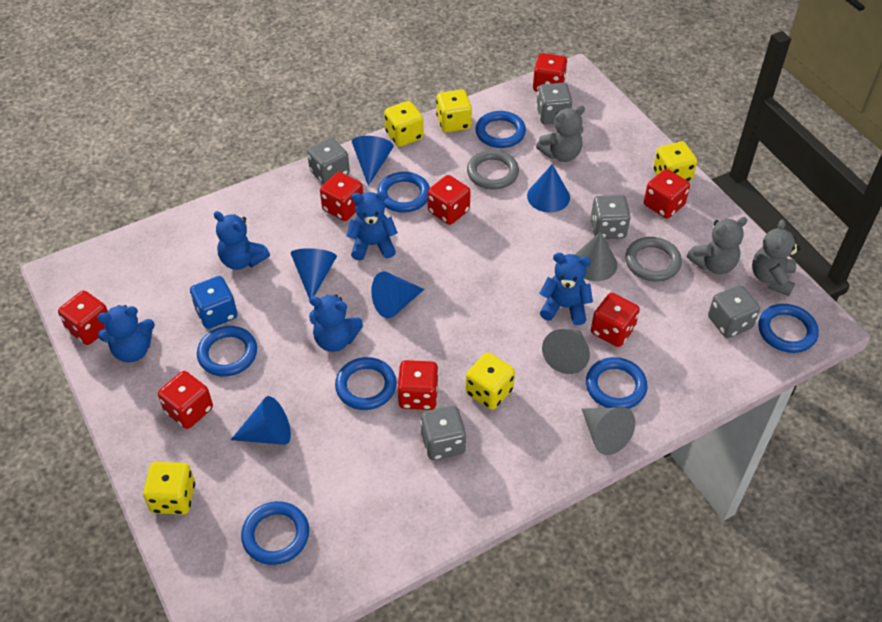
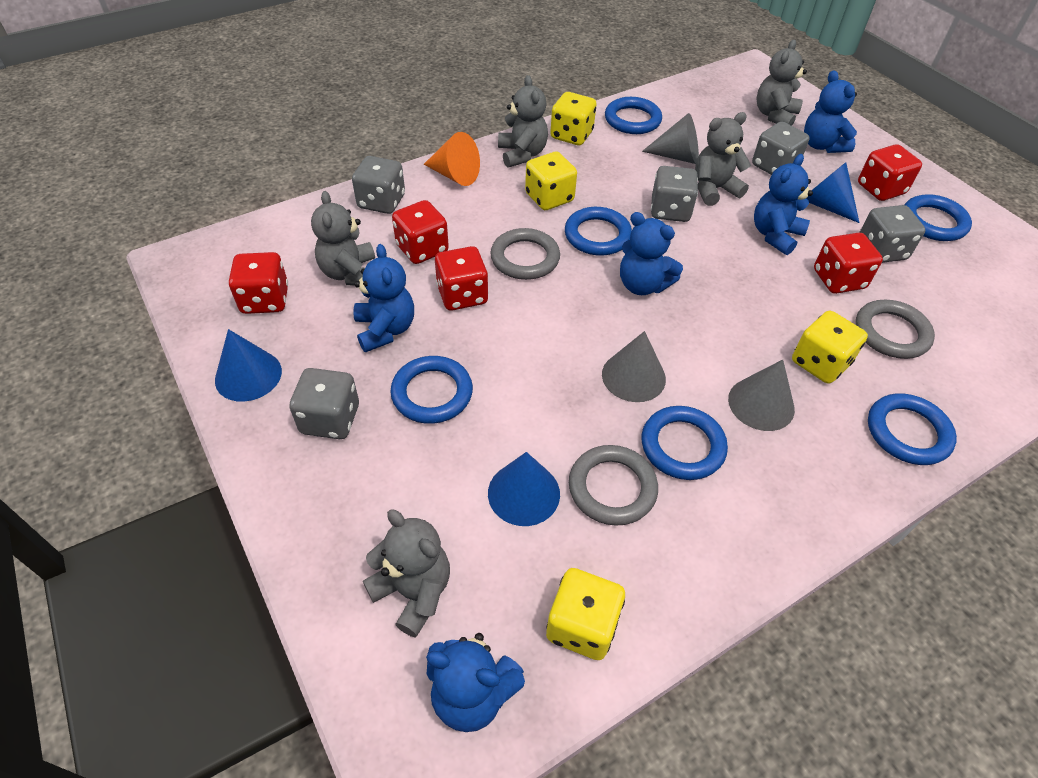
blue cone: 5 -> 3
blue dice: 1 -> 0
blue ring: 7 -> 6
grey ring: 2 -> 3
grey teddy bear: 3 -> 5
orange cone: 0 -> 1
red dice: 8 -> 5
yellow dice: 5 -> 4

